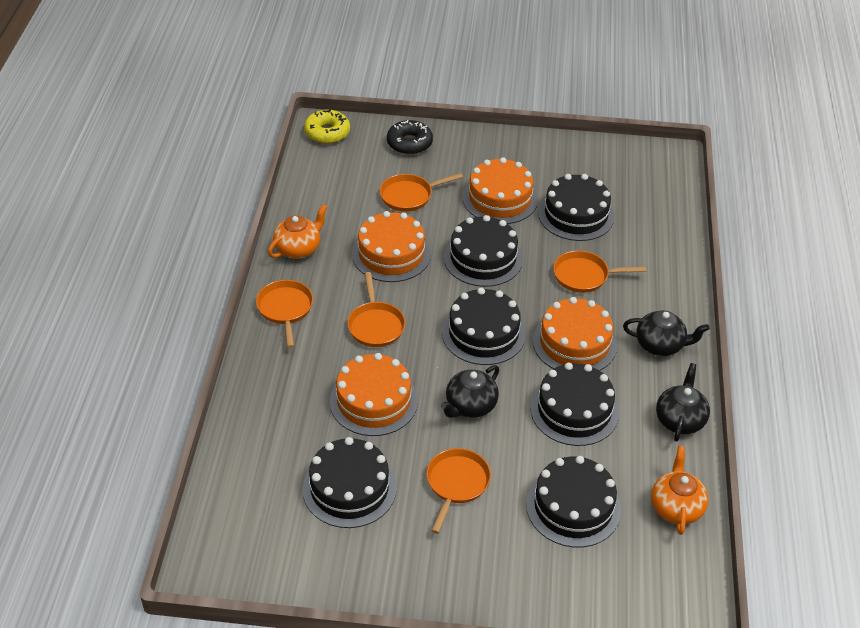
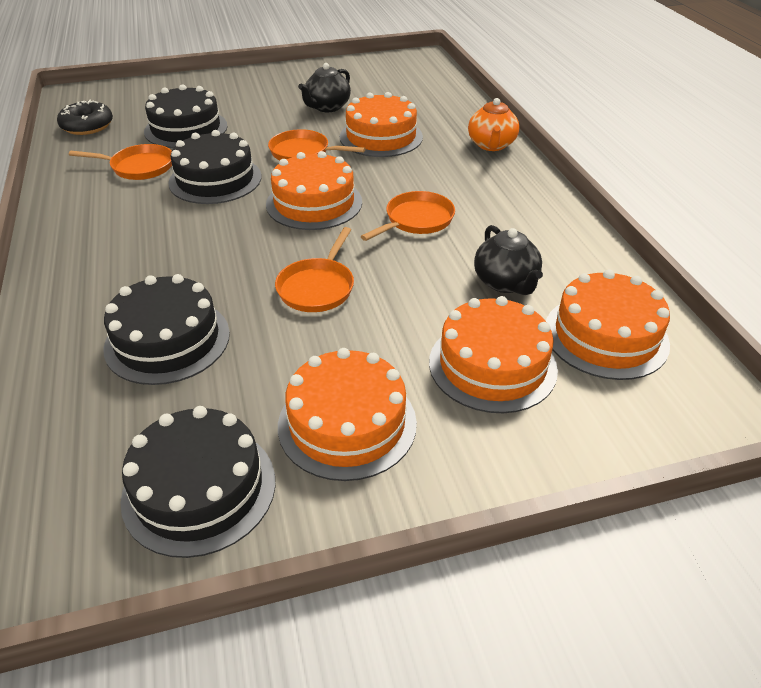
black cake: 6 -> 4
black teapot: 3 -> 2
orange cake: 4 -> 5
orange pan: 5 -> 4
orange teapot: 2 -> 1
yellow donut: 1 -> 0

